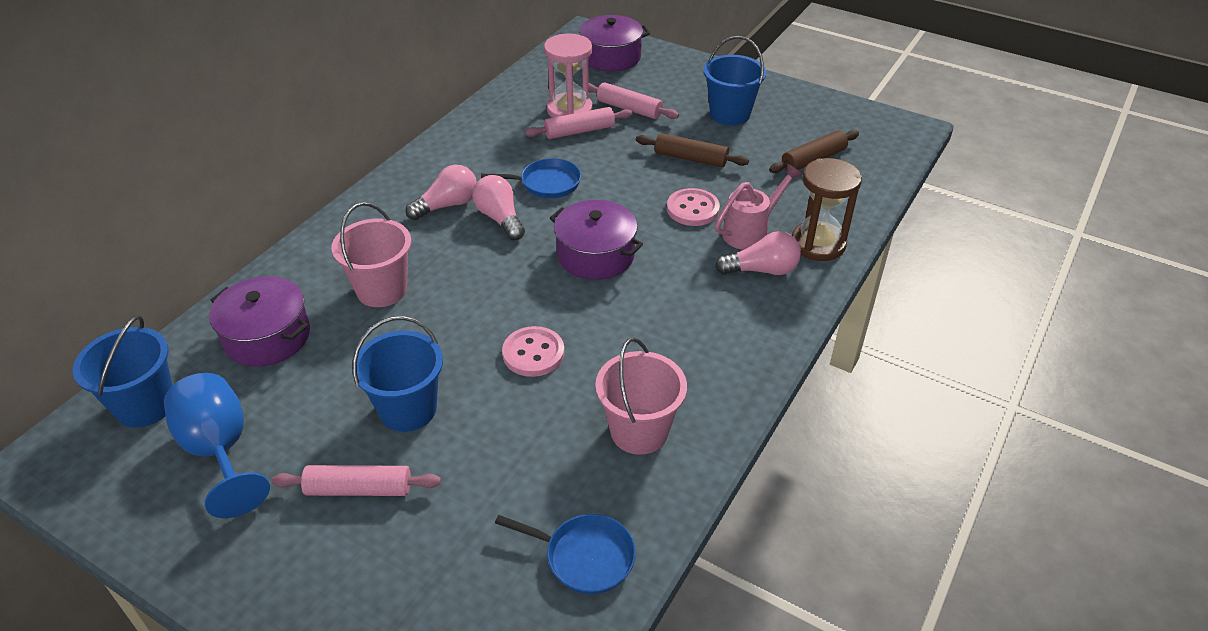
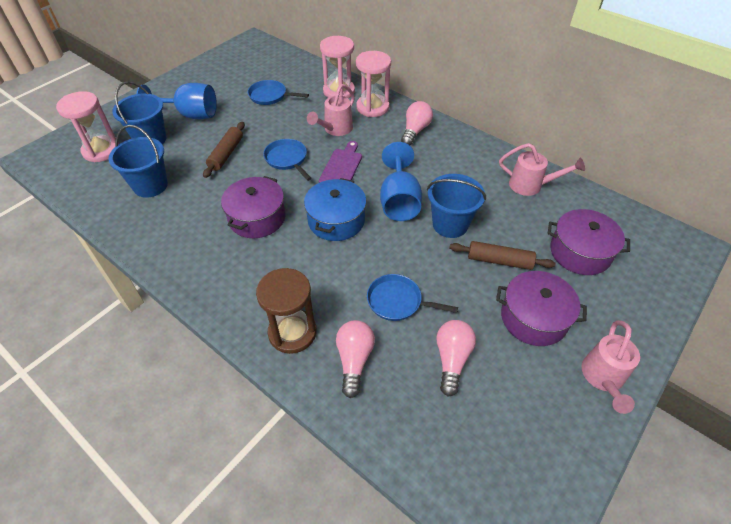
blue goblet: 1 -> 2
blue pan: 2 -> 3
blue pot: 0 -> 1
pink bucket: 2 -> 0
pink button: 2 -> 0
pink hourglass: 1 -> 3
pink rolling pin: 3 -> 0
pink watering can: 1 -> 3
purple cutting board: 0 -> 1

